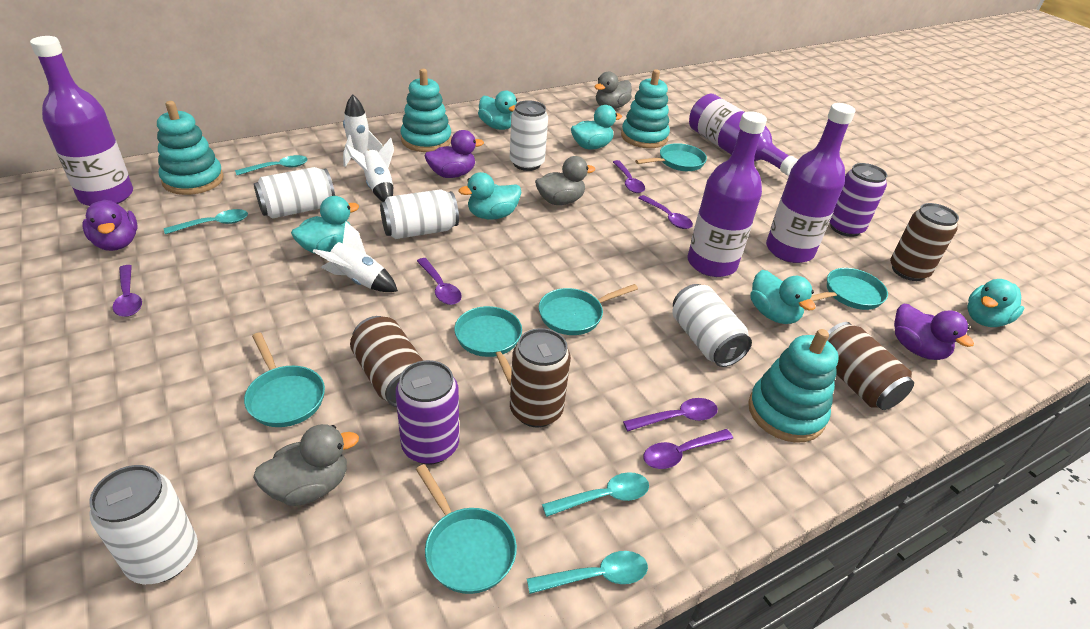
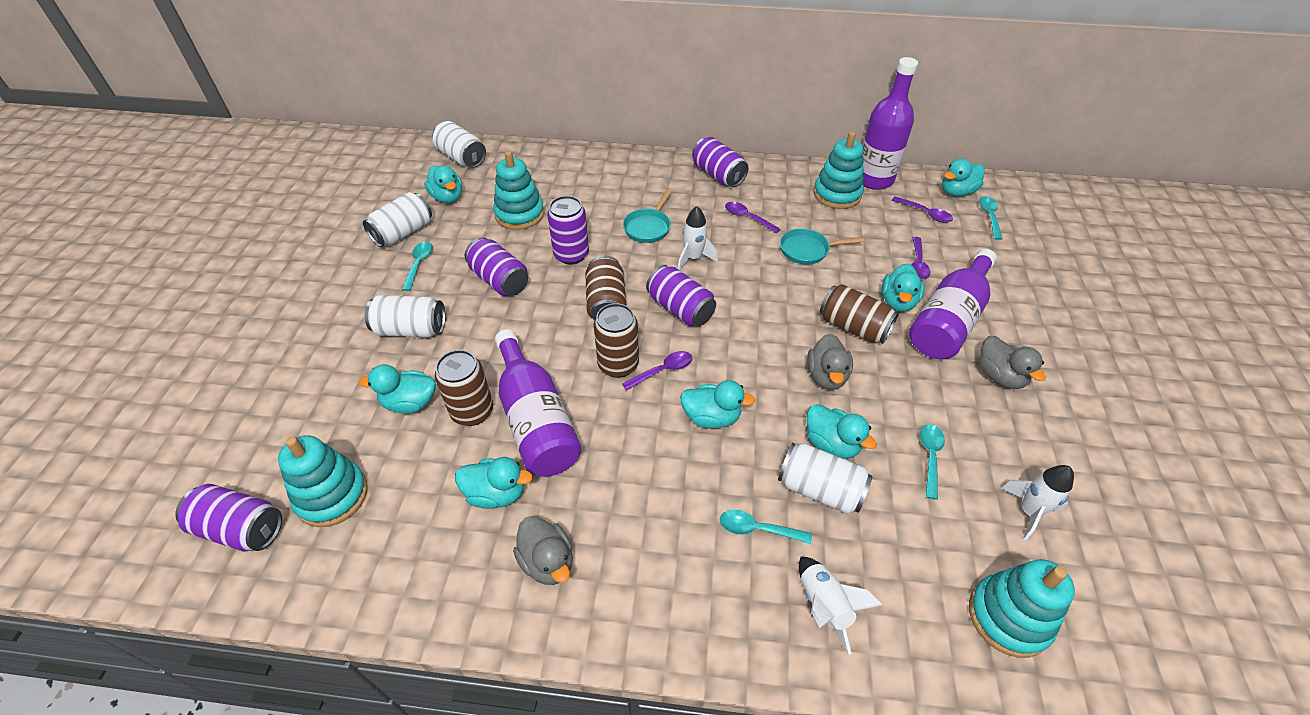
purple bottle: 4 -> 3
purple can: 2 -> 5
purple duck: 3 -> 0
purple spoon: 6 -> 4
turquoise duck: 6 -> 7
turquoise pan: 6 -> 2
white can: 5 -> 4

